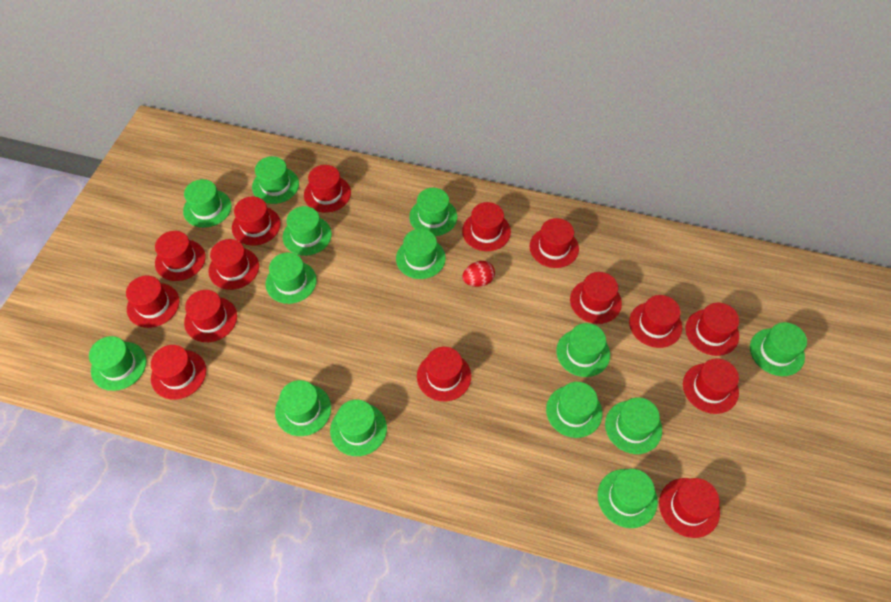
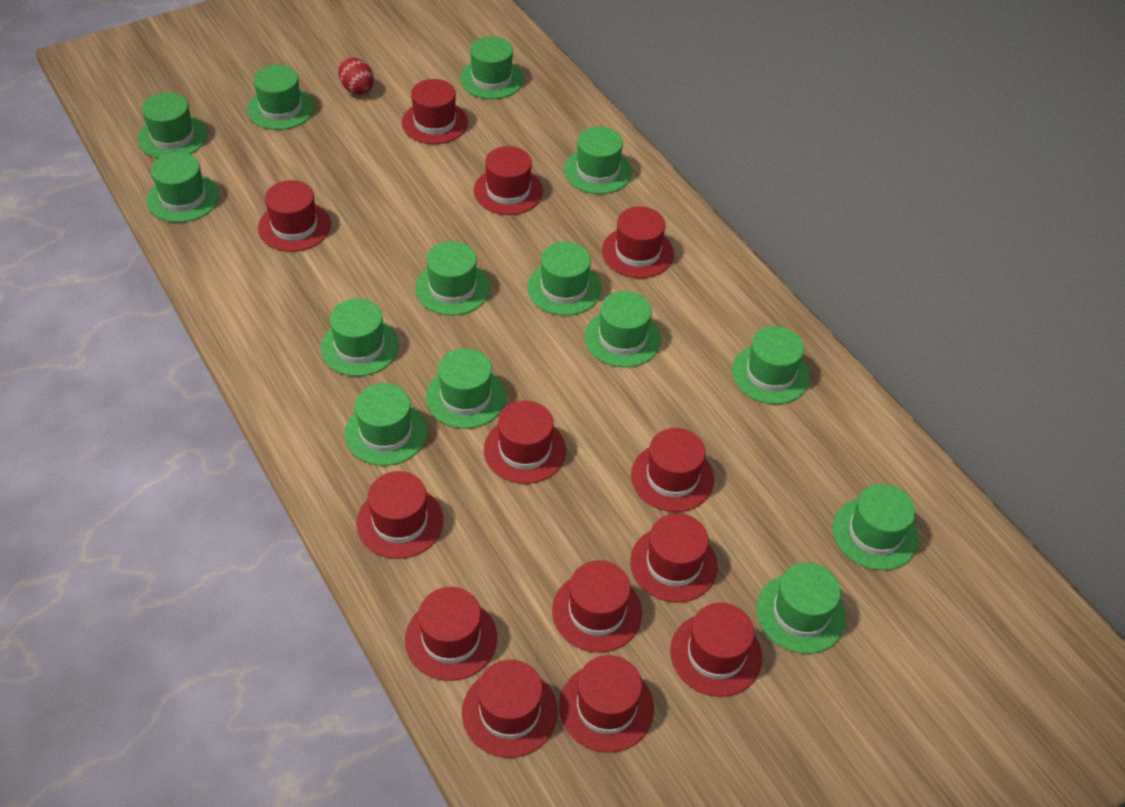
red hat: 15 -> 13

